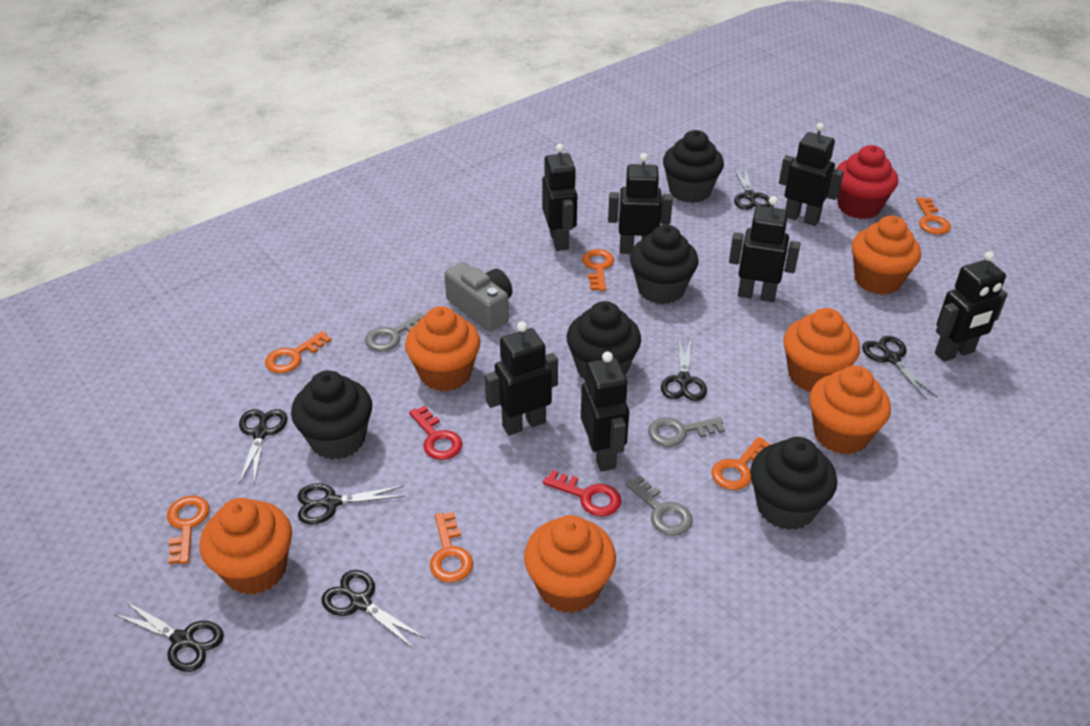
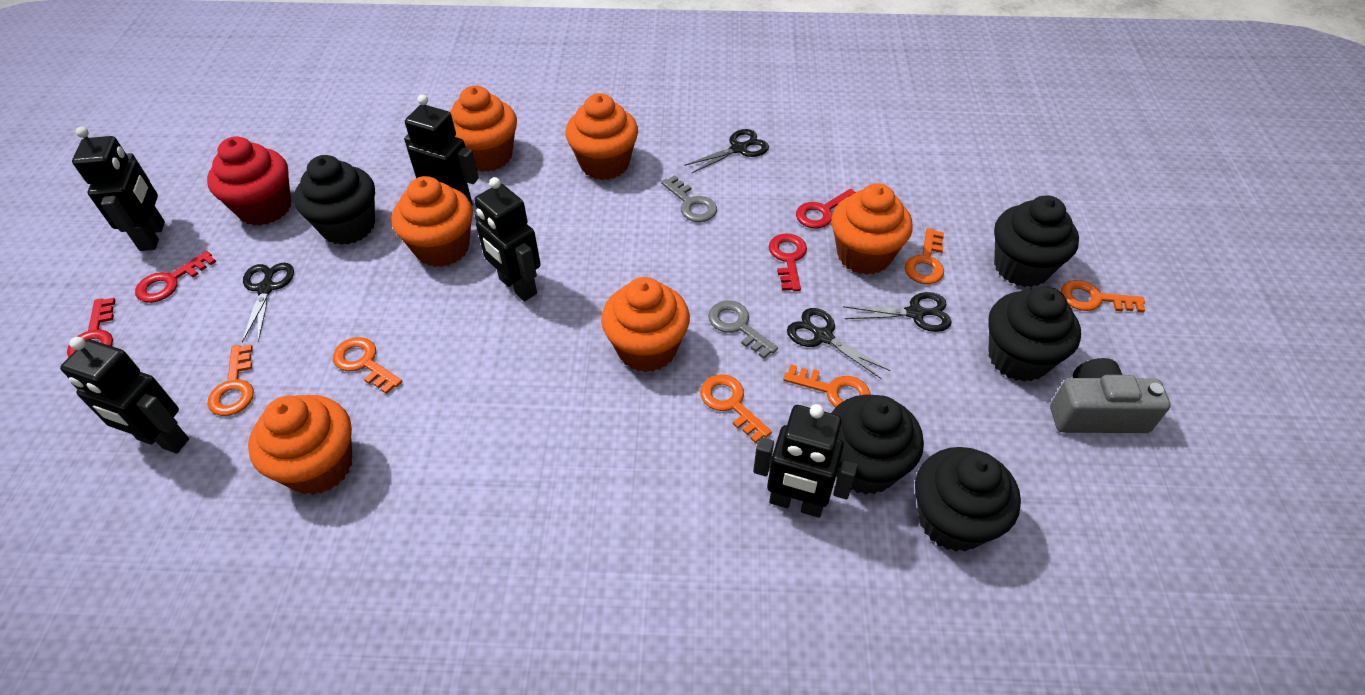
black robot: 7 -> 5
black scissors: 7 -> 4
grey key: 3 -> 2
red key: 2 -> 4

